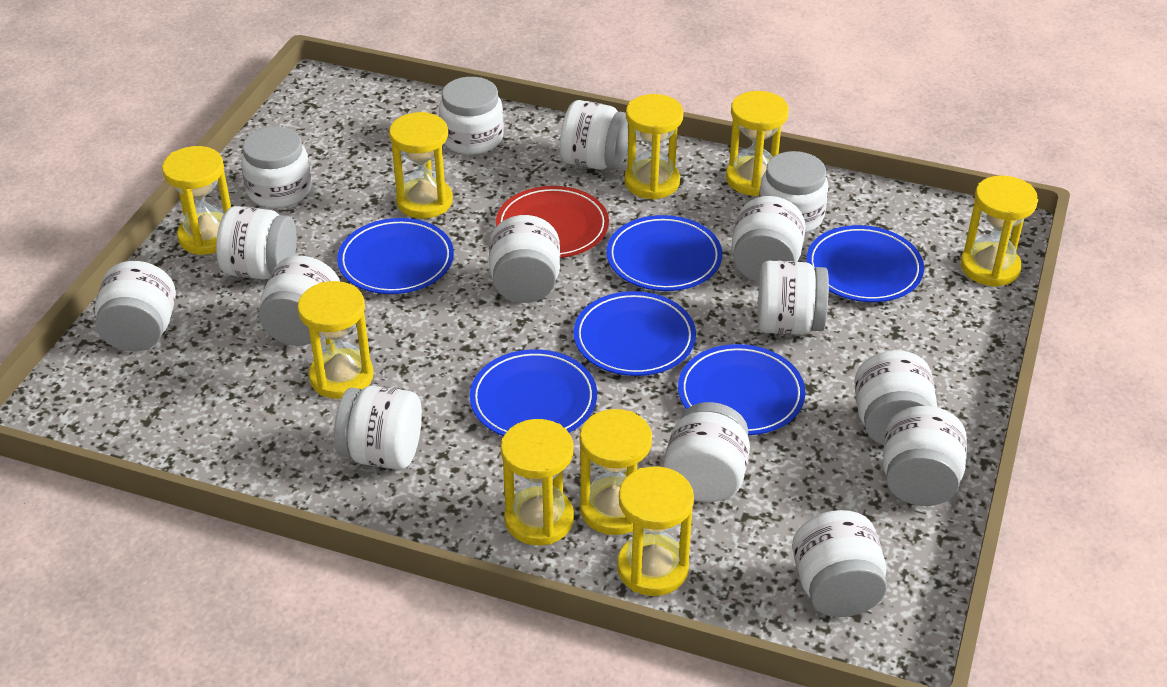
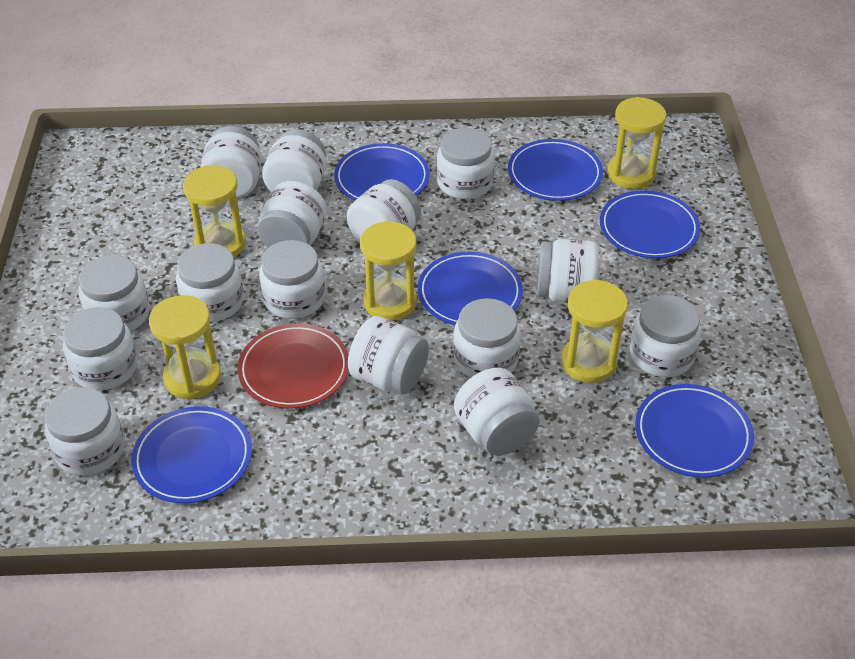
yellow hourglass: 9 -> 5

